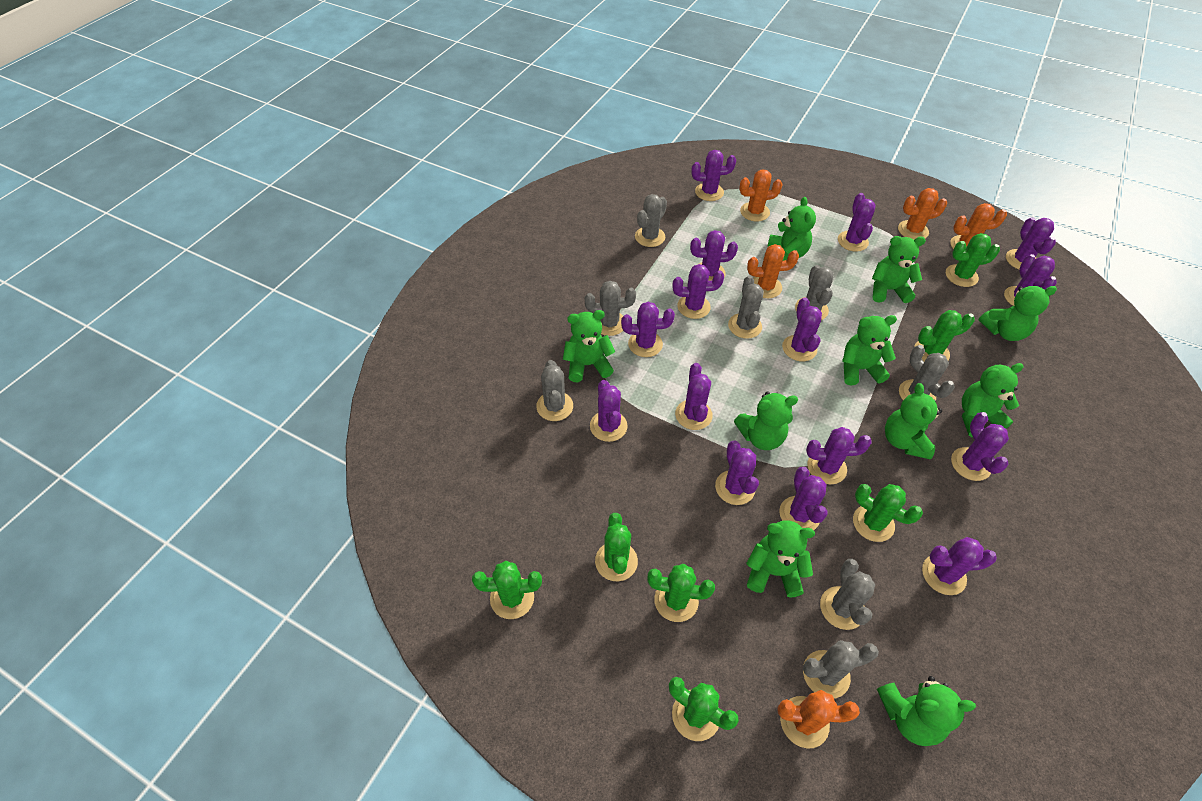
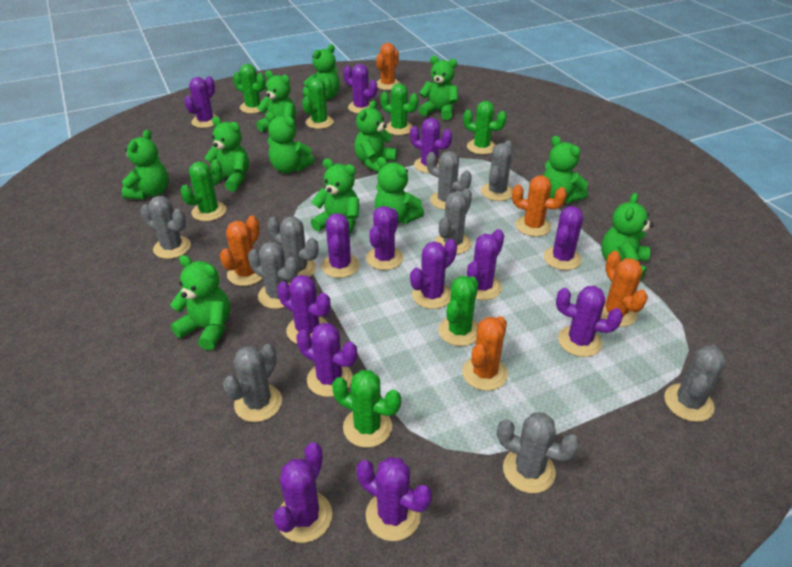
green teddy bear: 10 -> 12
grey cactus: 8 -> 9
purple cactus: 15 -> 13

